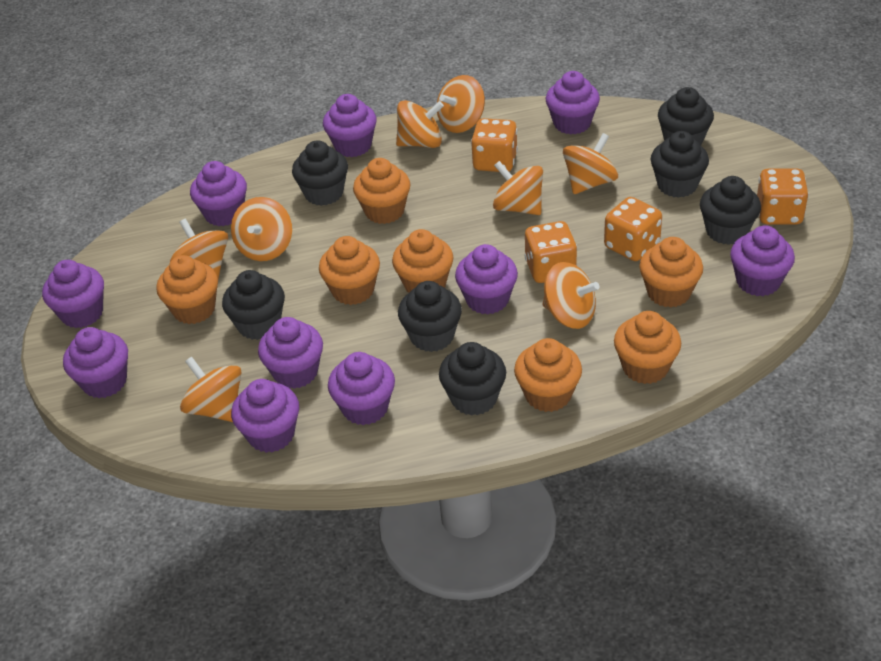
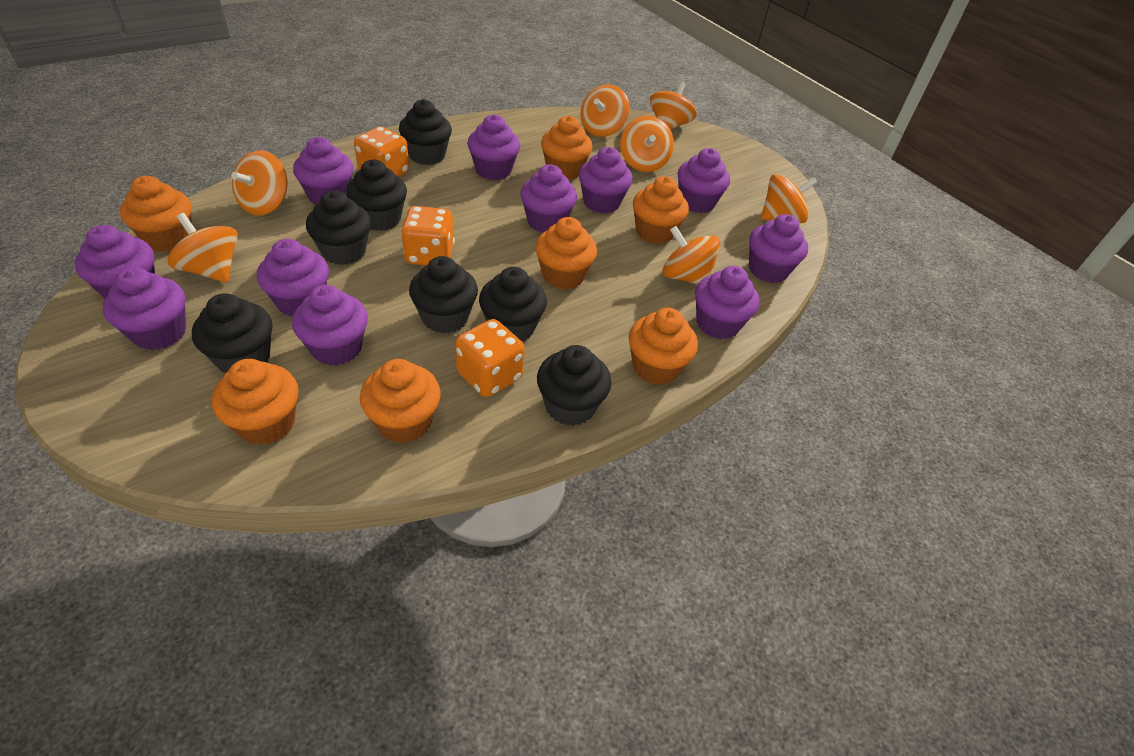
orange dice: 4 -> 3
orange spinning top: 8 -> 7
purple cupcake: 10 -> 11

